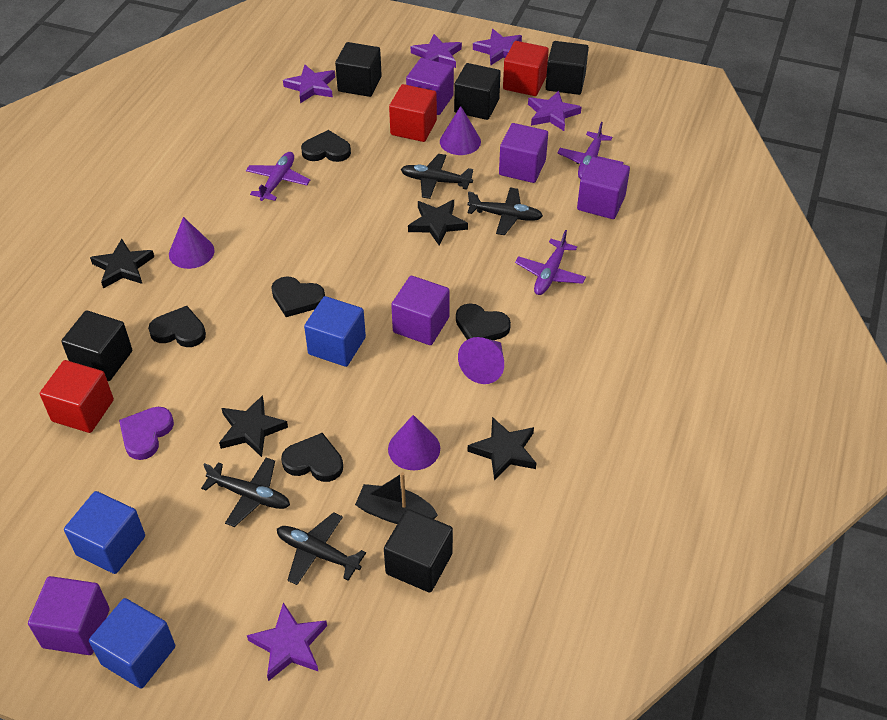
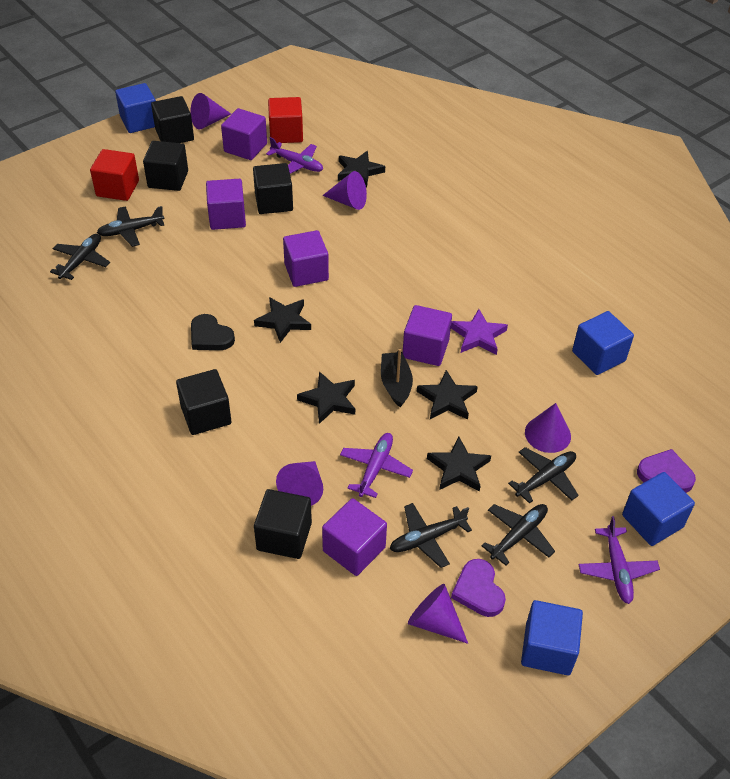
black heart: 5 -> 1
black plane: 4 -> 5
black star: 4 -> 5
blue cube: 3 -> 4
purple cone: 4 -> 5
purple heart: 1 -> 2
purple star: 5 -> 1
red cube: 3 -> 2

